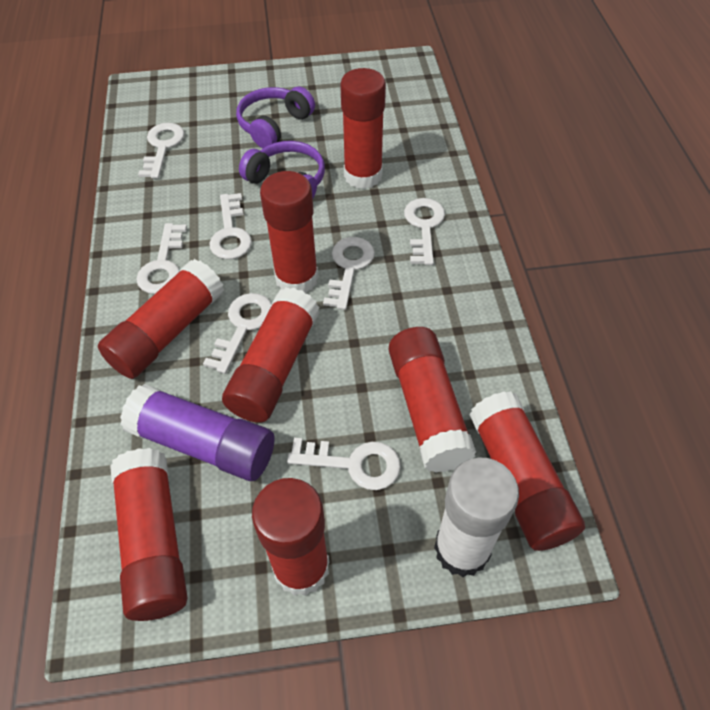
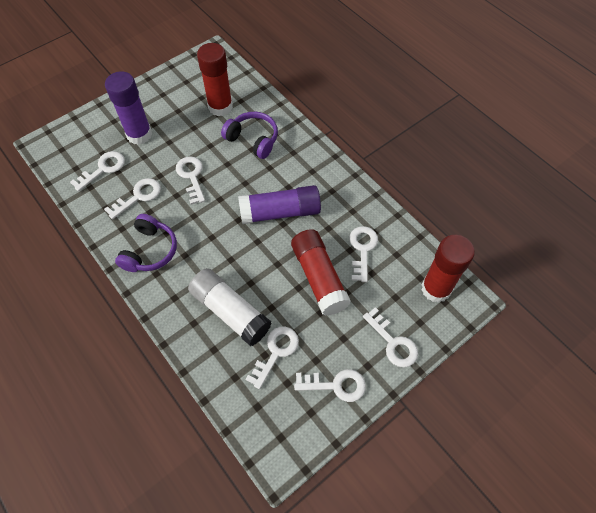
purple glue stick: 1 -> 2
red glue stick: 8 -> 3

